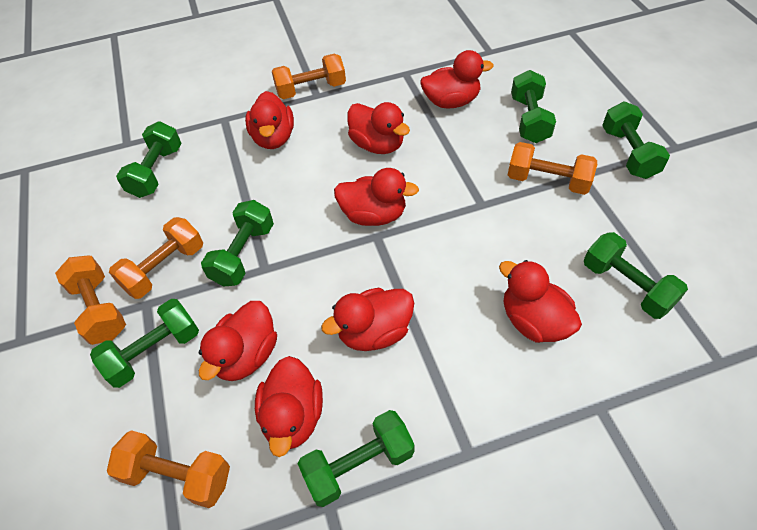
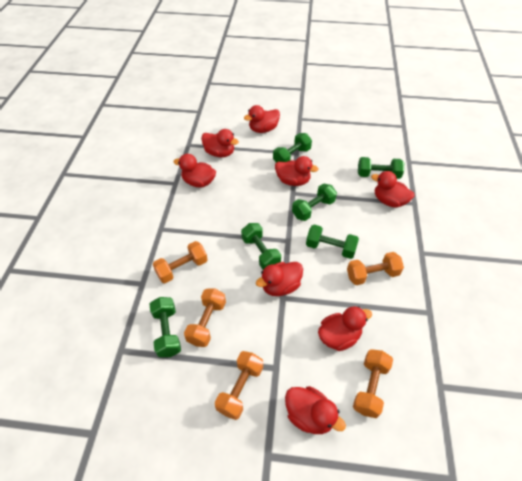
green dumbbell: 7 -> 6

